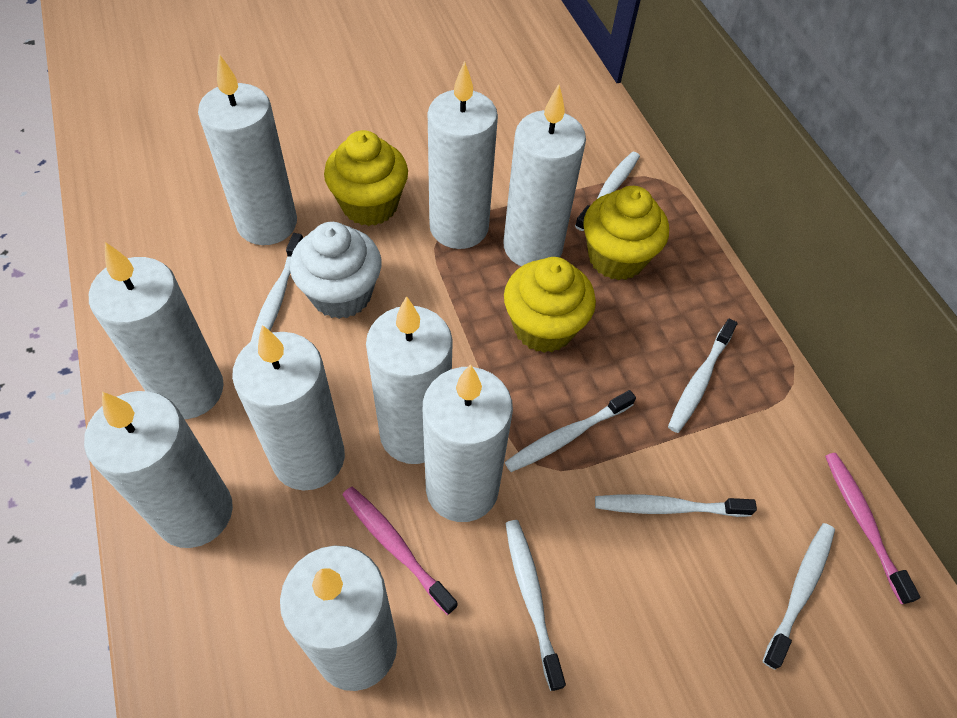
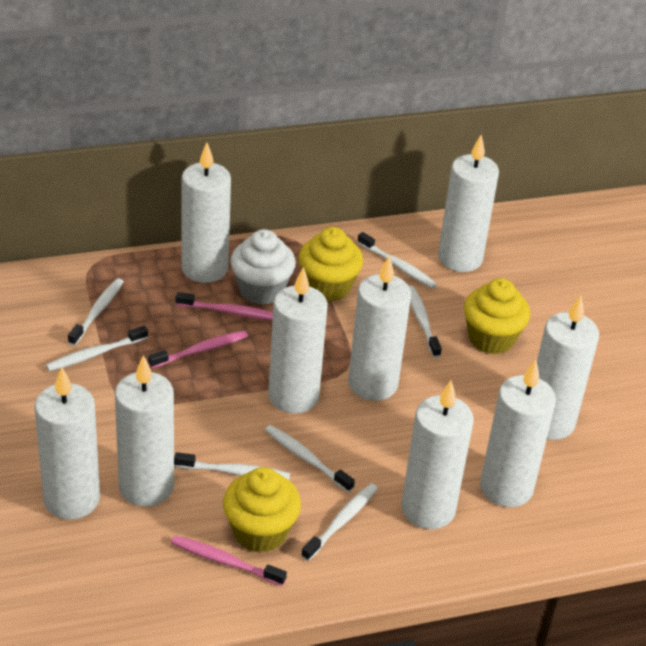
pink toothbrush: 2 -> 3

